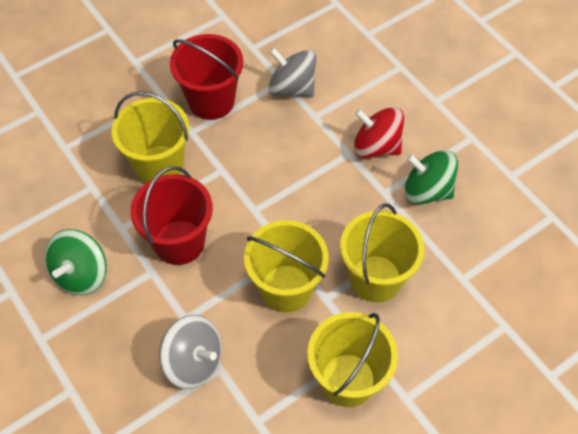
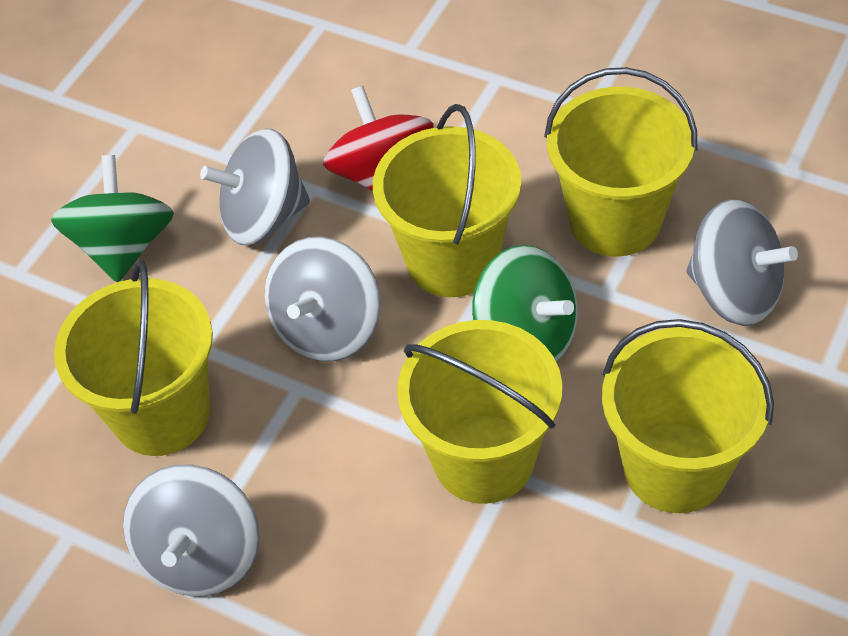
grey spinning top: 2 -> 4
red bucket: 2 -> 0
yellow bucket: 4 -> 5

